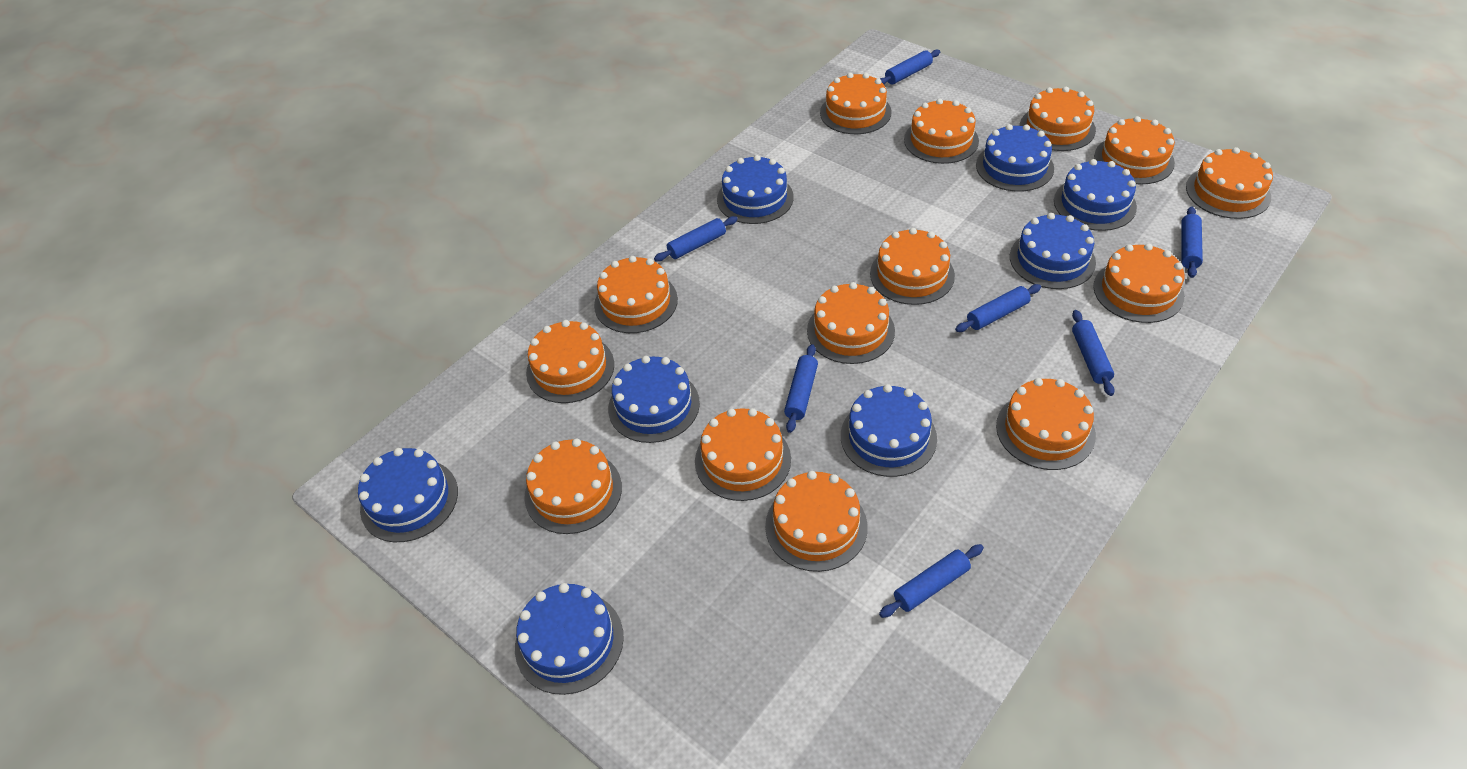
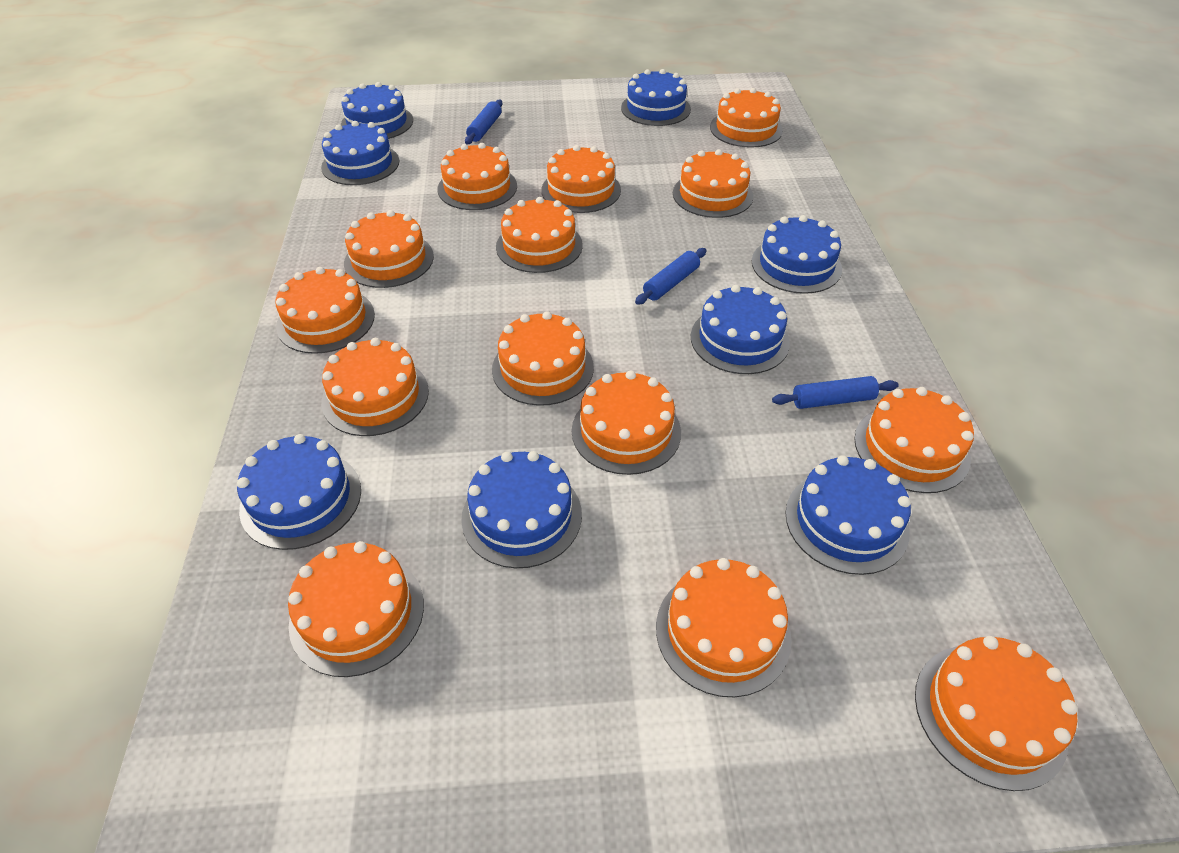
blue rolling pin: 7 -> 3

